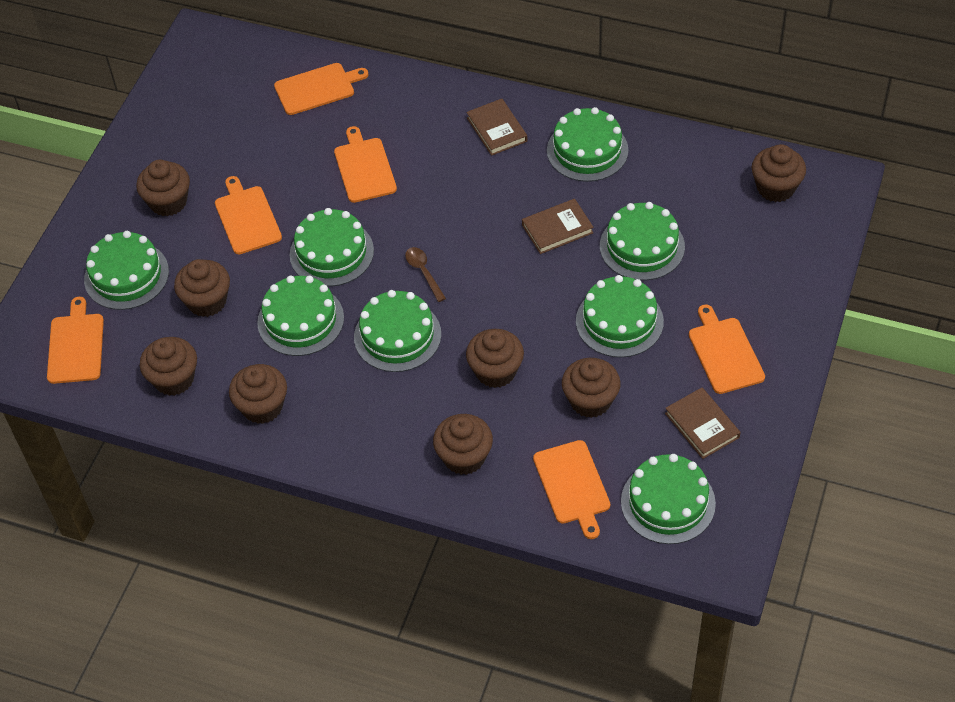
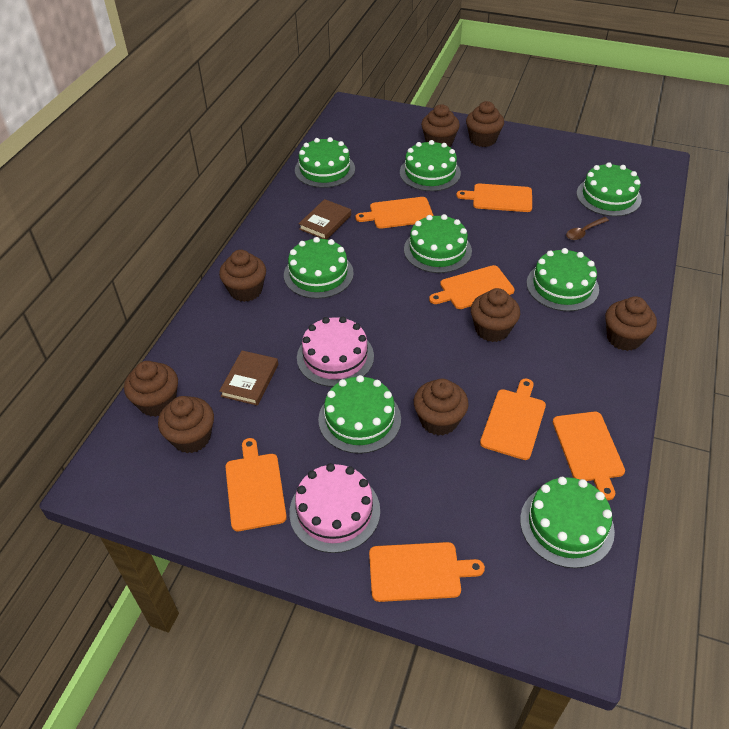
brown book: 3 -> 2
orange cutting board: 6 -> 7
pink cake: 0 -> 2

